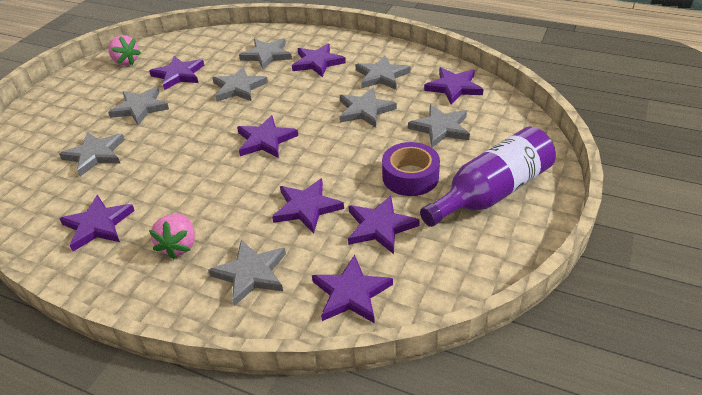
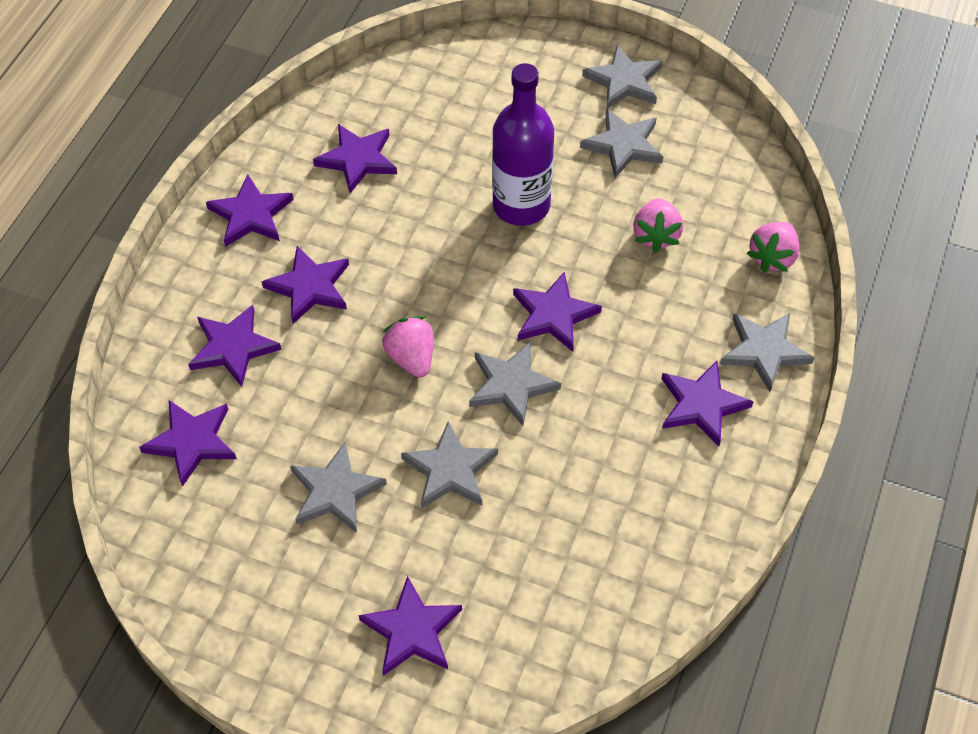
grey star: 8 -> 6
pink strawberry: 2 -> 3
purple tape: 1 -> 0

